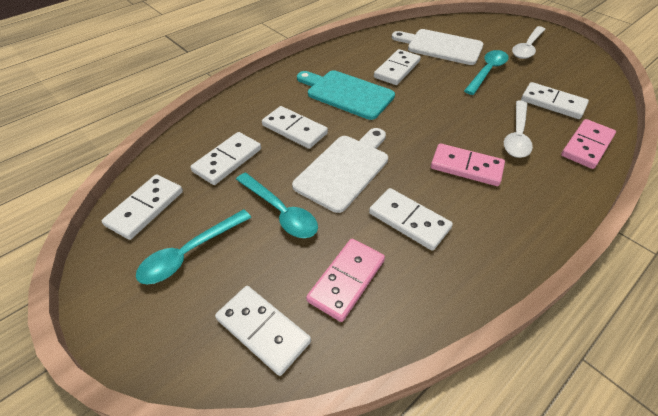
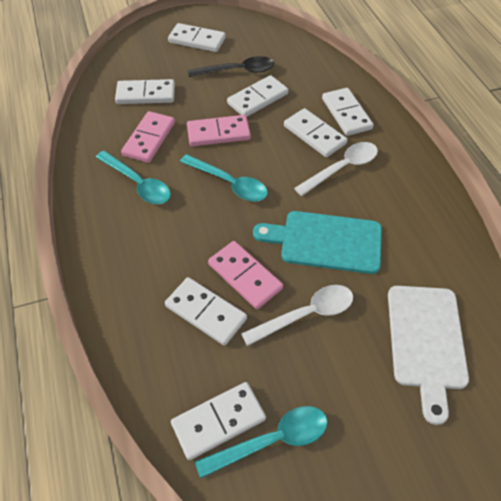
black spoon: 0 -> 1
white cutting board: 2 -> 1

